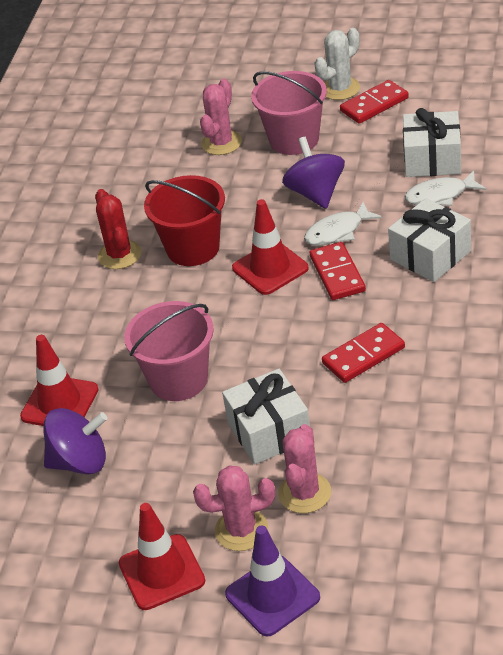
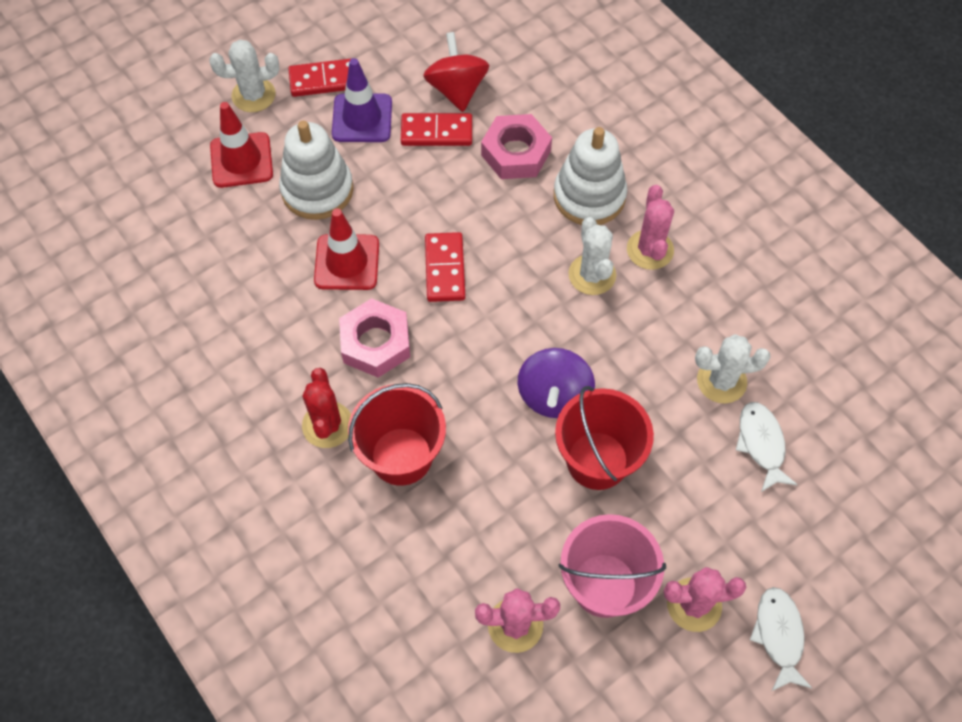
pink bucket: 2 -> 1
pink nut: 0 -> 2
purple spinning top: 2 -> 1
red bucket: 1 -> 2
red spinning top: 0 -> 1
red traffic cone: 3 -> 2
white cactus: 1 -> 3
white gift: 3 -> 0
white stacking toy: 0 -> 2

